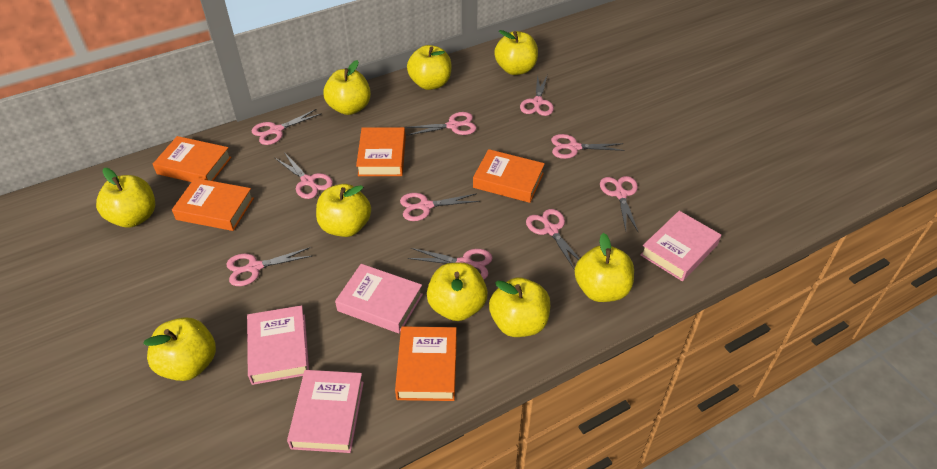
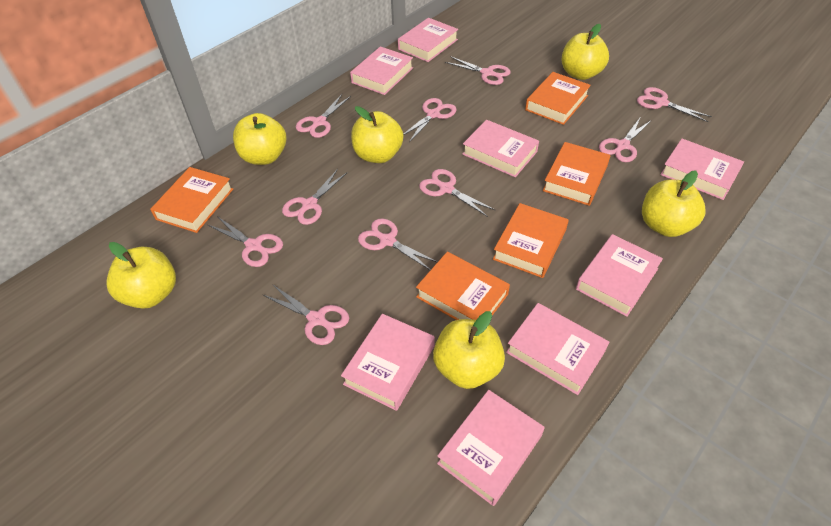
pink book: 4 -> 8
yellow apple: 9 -> 6

